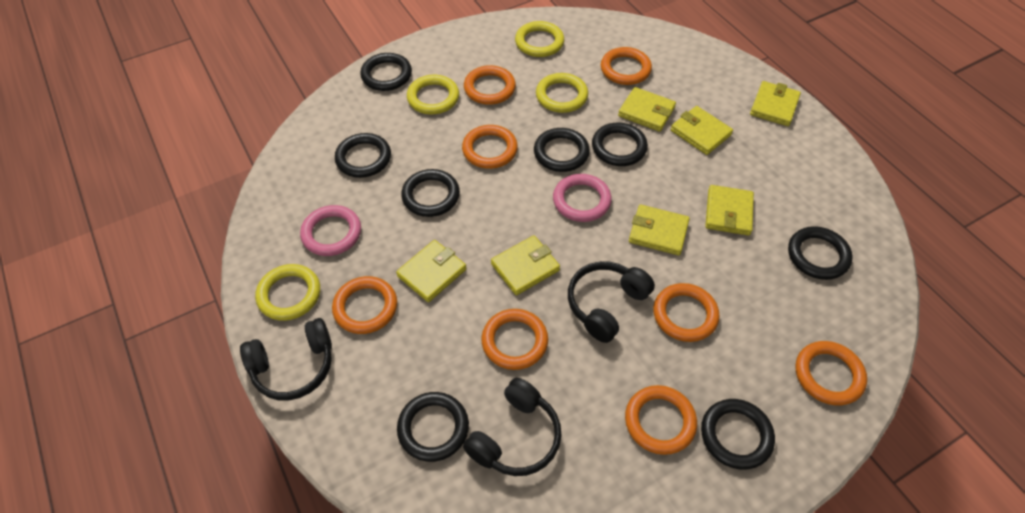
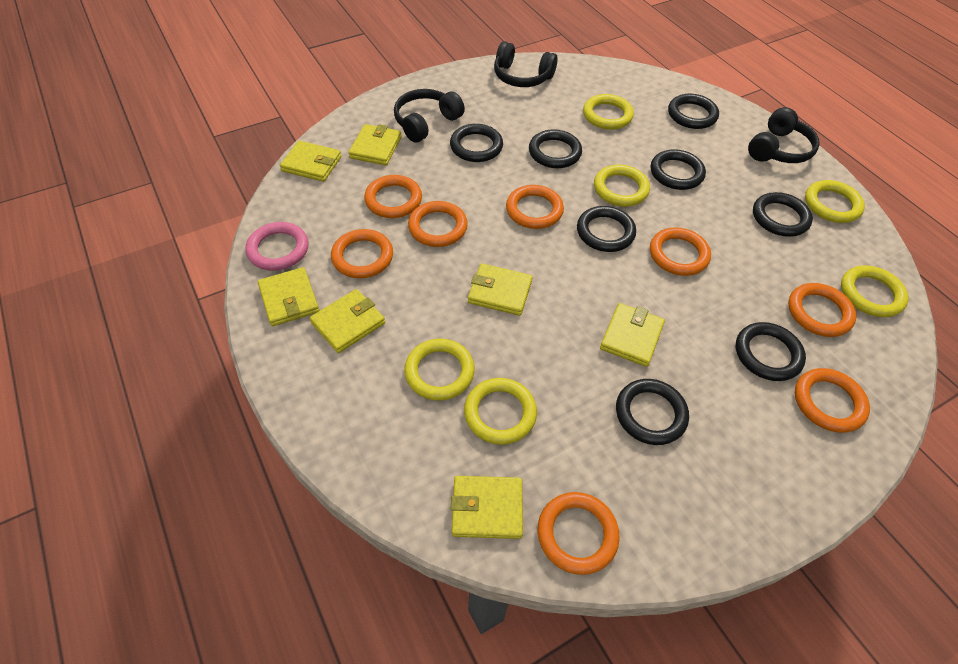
pink ring: 2 -> 1
yellow ring: 4 -> 6

